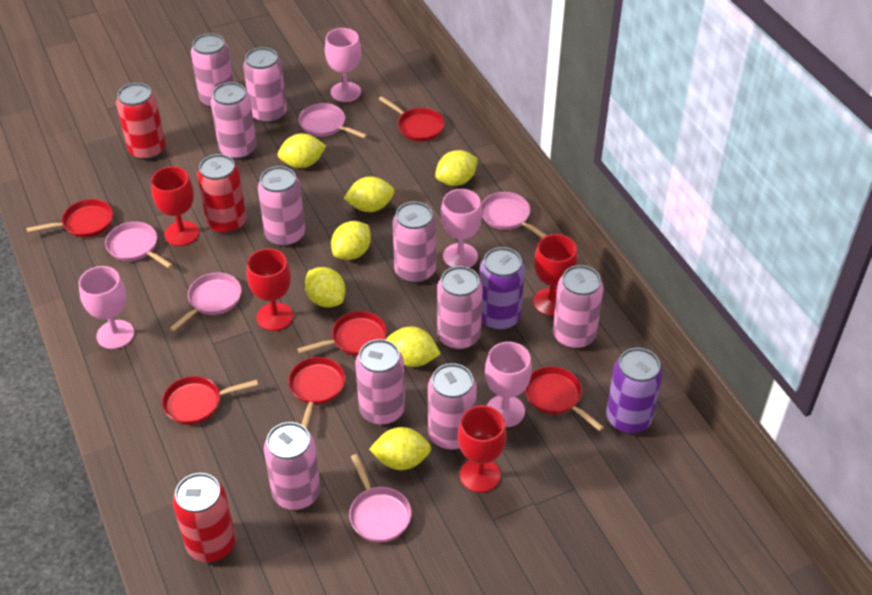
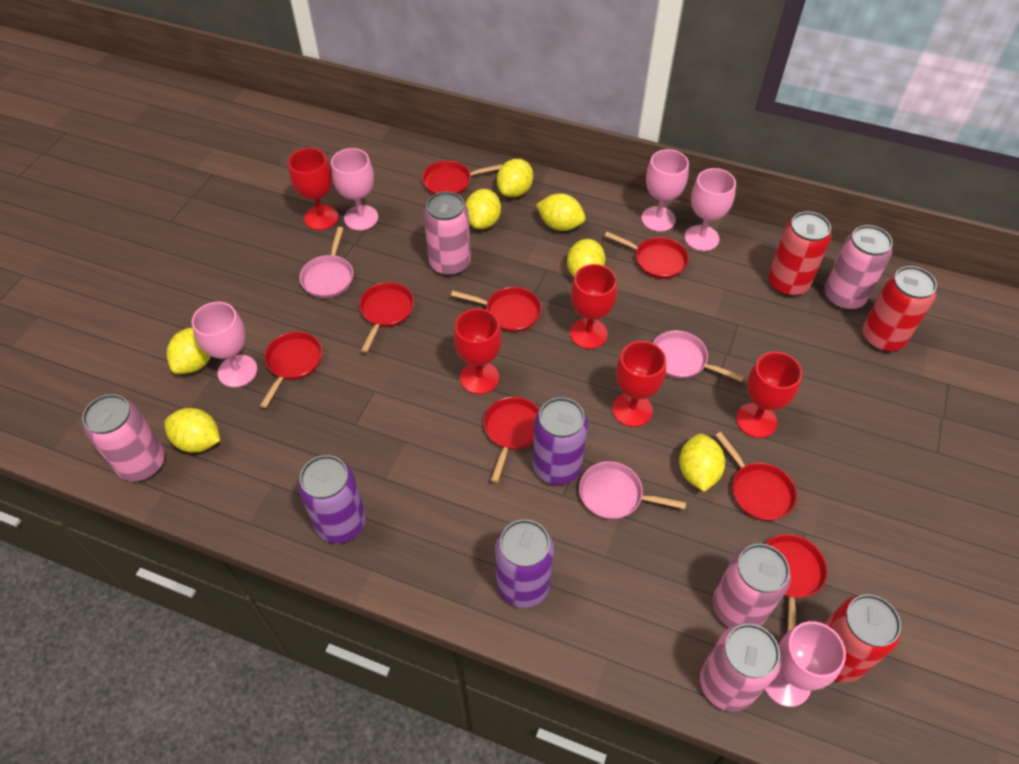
pink can: 10 -> 5
pink goblet: 4 -> 5
pink pan: 5 -> 3
purple can: 2 -> 3
red goblet: 4 -> 5
red pan: 6 -> 8

